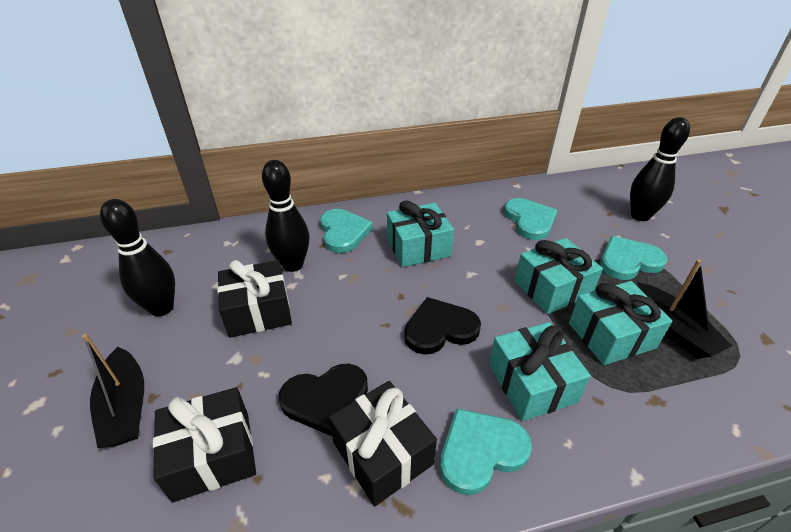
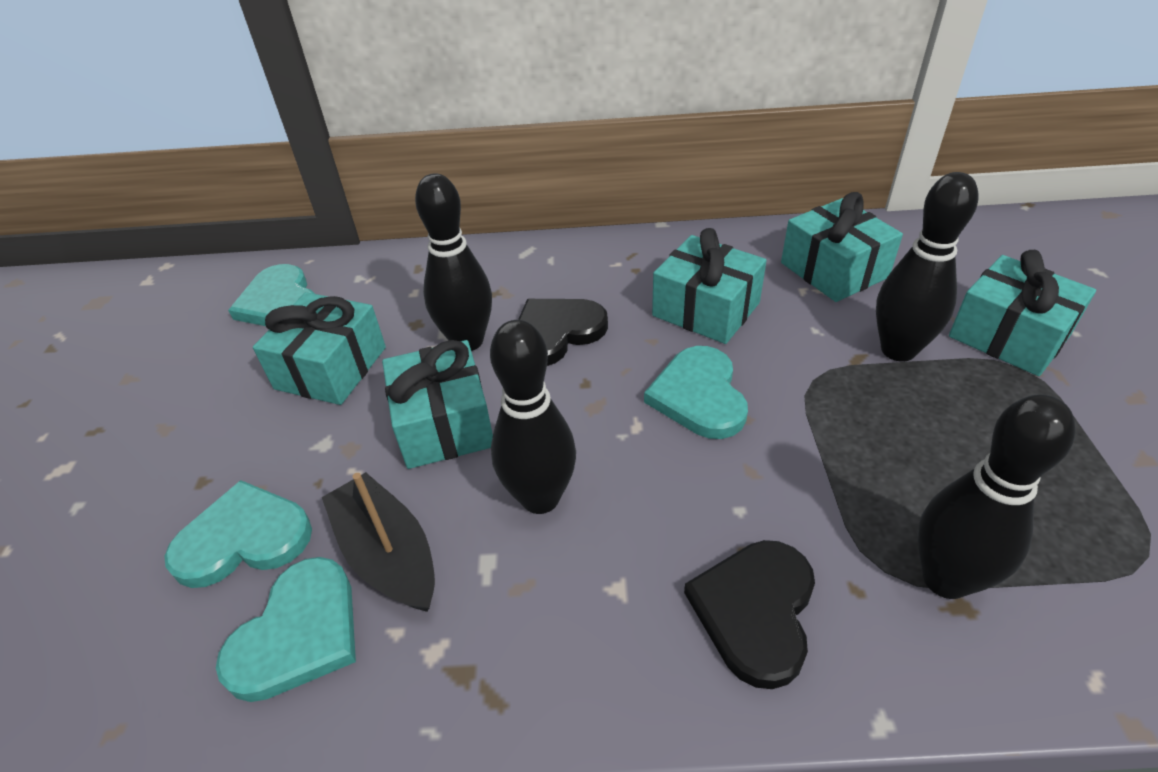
black boat: 2 -> 1
black bowling pin: 3 -> 4
black gift: 3 -> 0
turquoise gift: 4 -> 5

